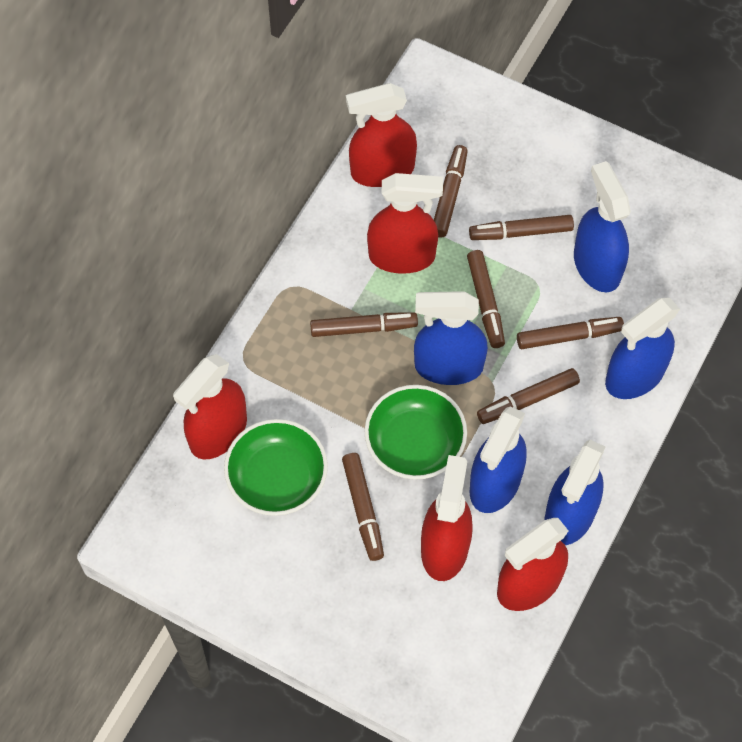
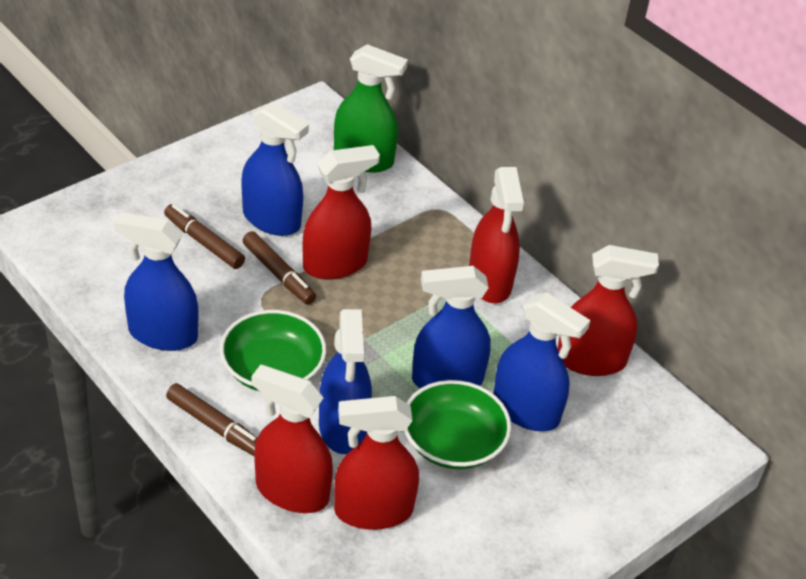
brown marker: 7 -> 3
green spray bottle: 0 -> 1

